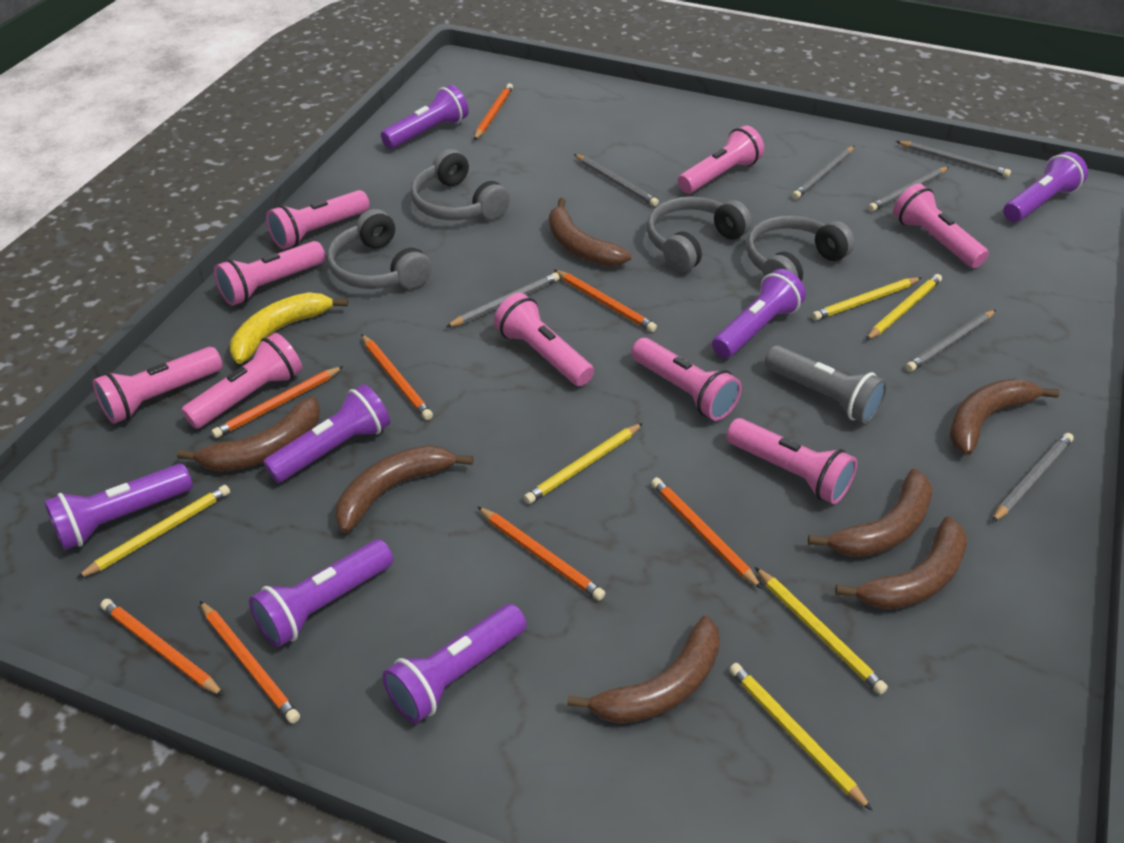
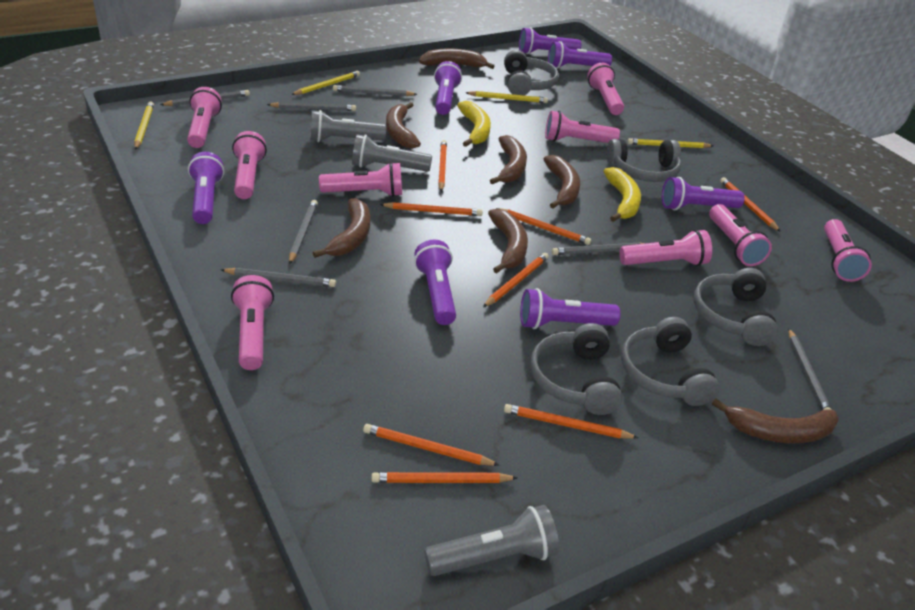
grey flashlight: 1 -> 3
grey headphones: 4 -> 5
yellow banana: 1 -> 2
yellow pencil: 6 -> 4

